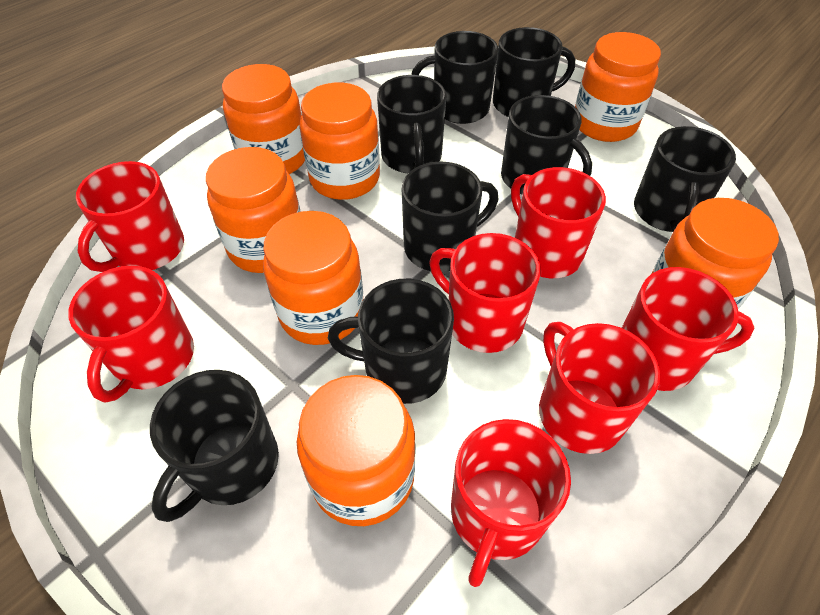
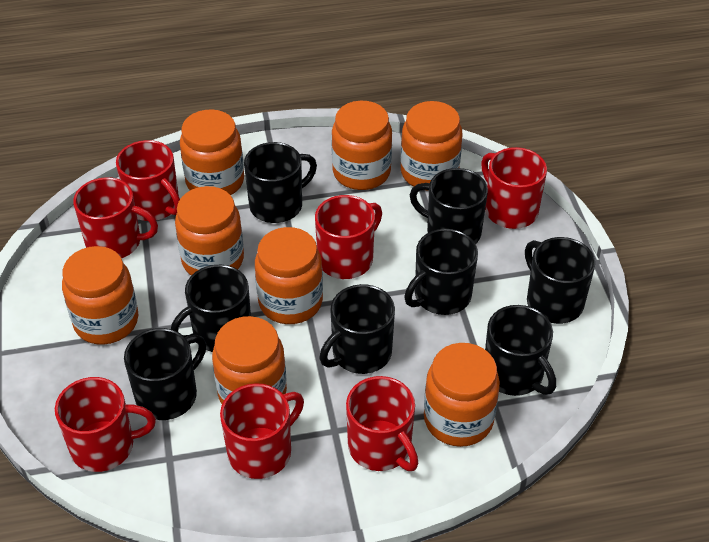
orange jar: 7 -> 8

